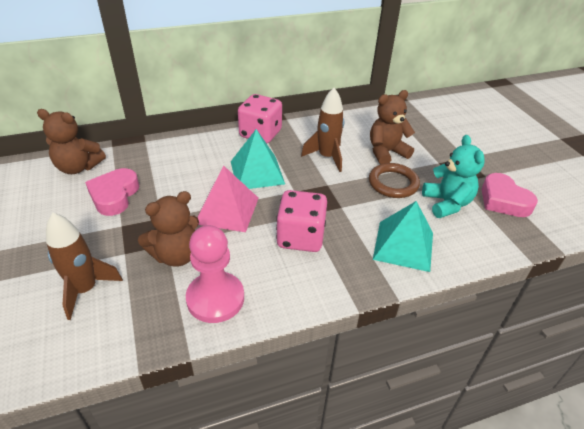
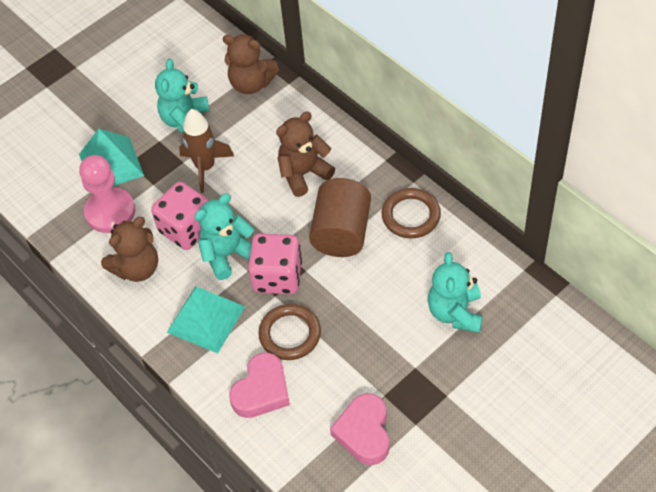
brown cylinder: 0 -> 1
brown ring: 1 -> 2
brown rocket: 2 -> 1
pink pyramid: 1 -> 0
turquoise teddy bear: 1 -> 3

